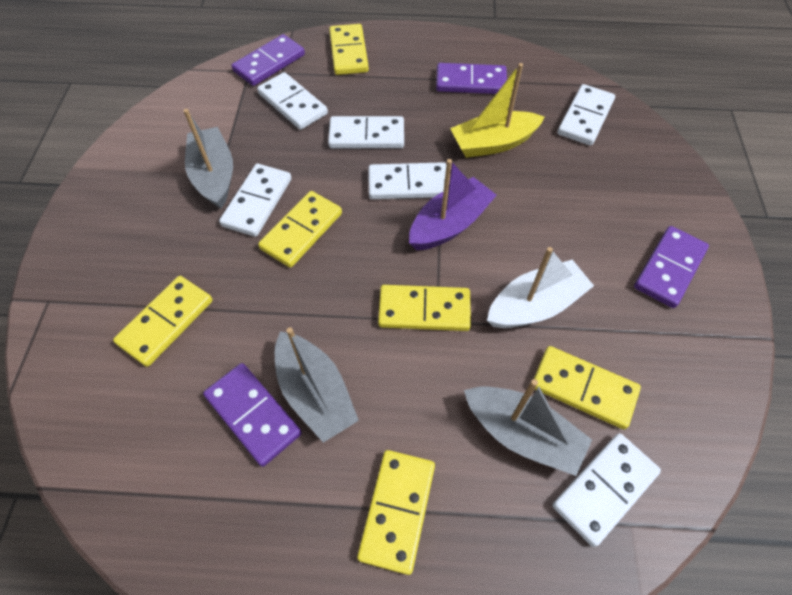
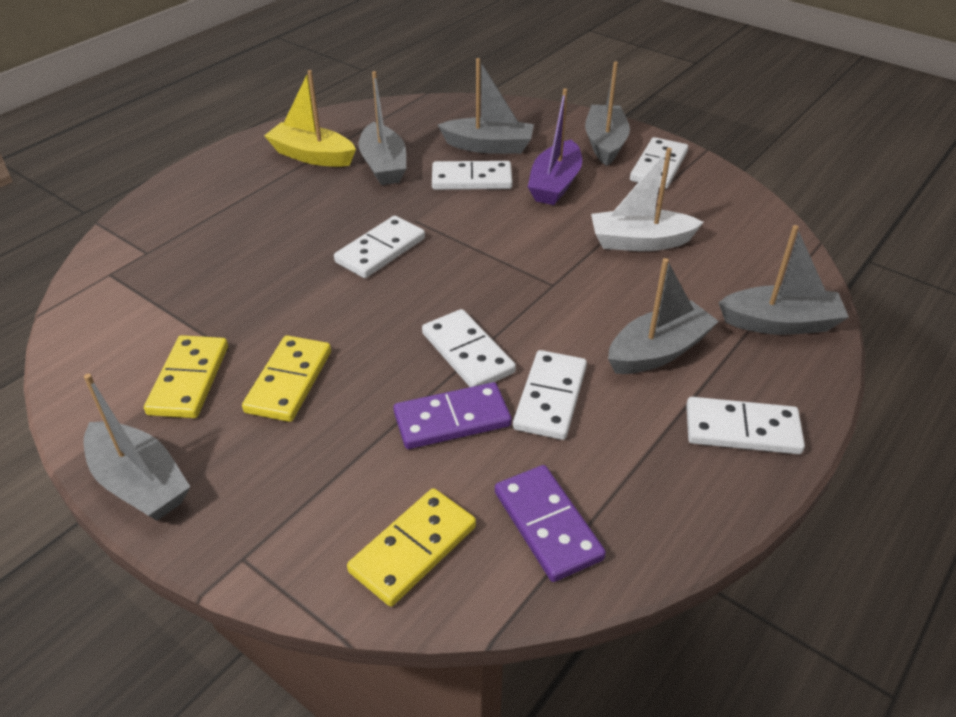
grey boat: 3 -> 6
purple domino: 4 -> 2
yellow domino: 6 -> 3

